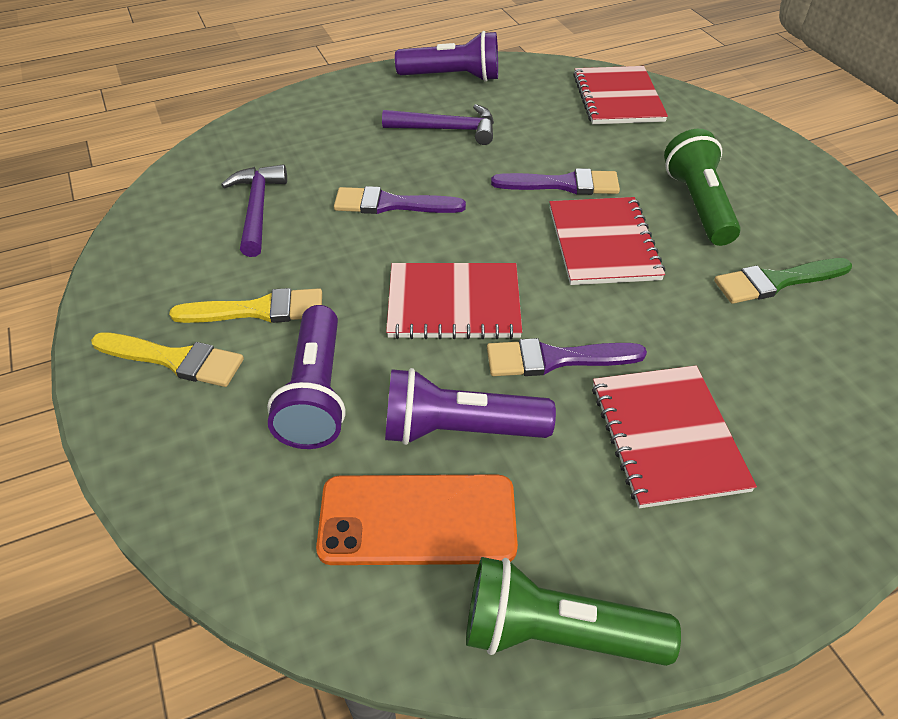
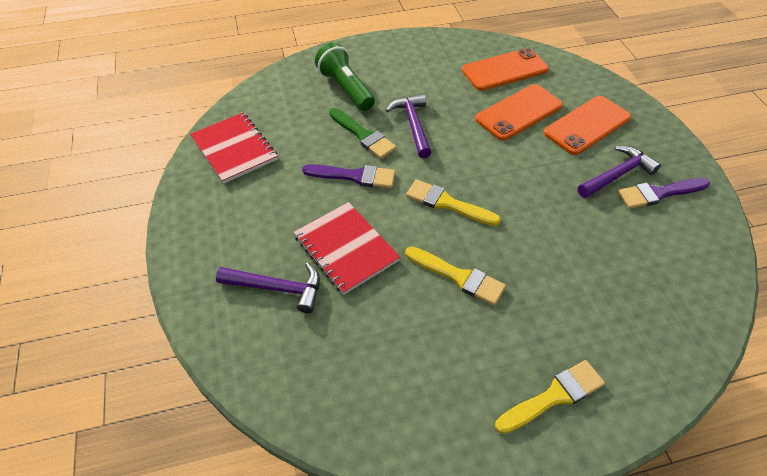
green flashlight: 2 -> 1
orange phone: 1 -> 3
purple brush: 3 -> 2
purple flashlight: 3 -> 0
purple hammer: 2 -> 3
red notebook: 4 -> 2
yellow brush: 2 -> 3

